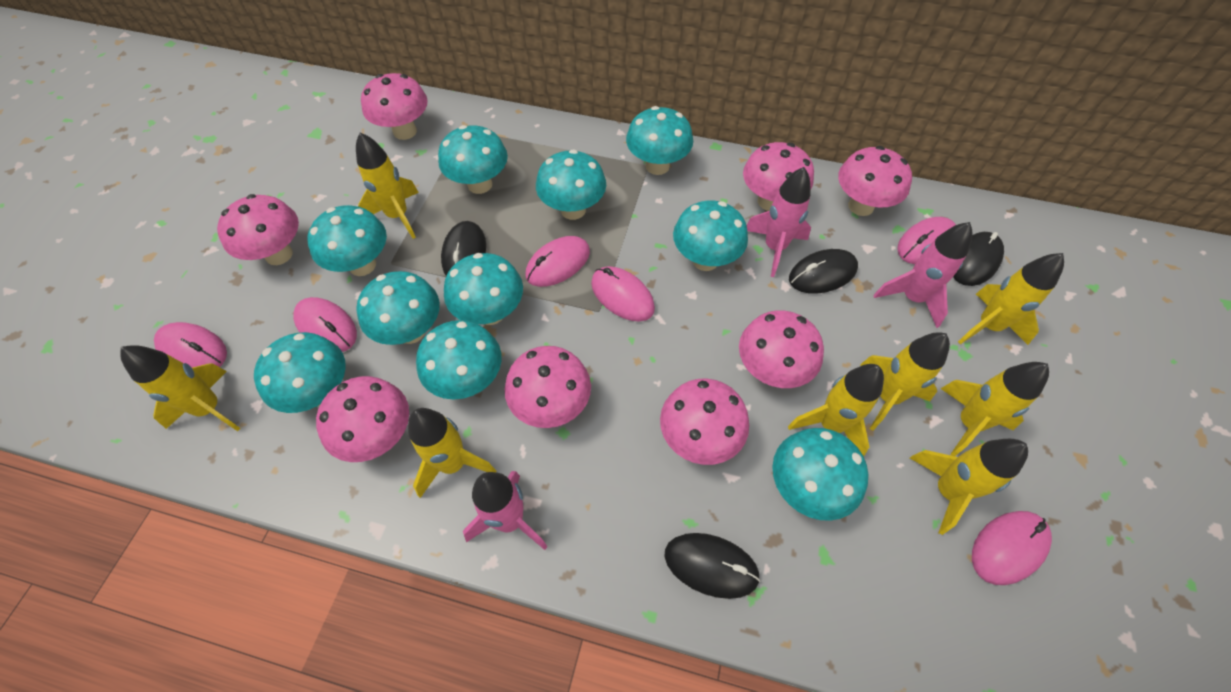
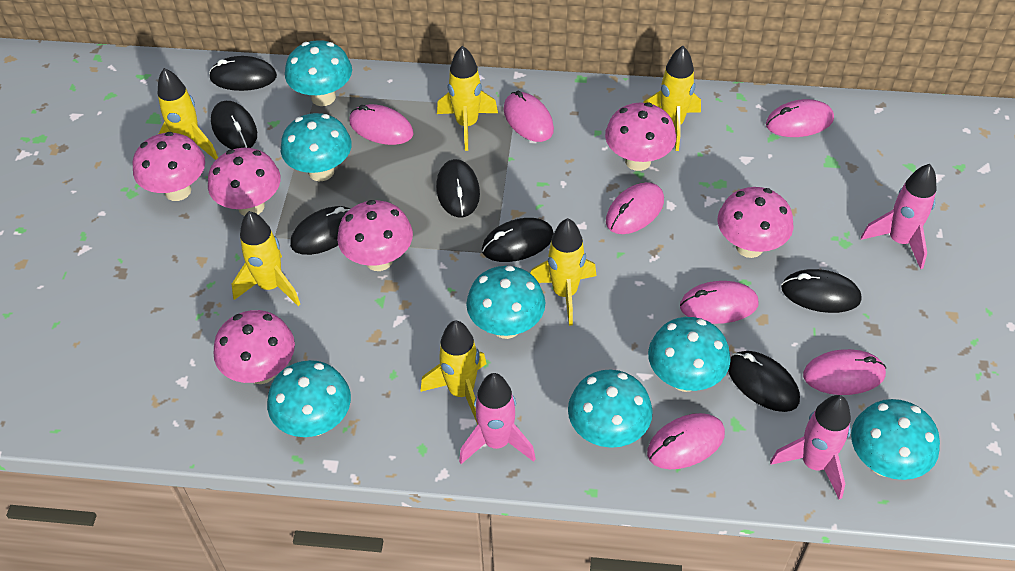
black mouse: 4 -> 7
pink mouse: 6 -> 7
pink mushroom: 8 -> 6
turquoise mushroom: 10 -> 7
yellow rocket: 8 -> 6

